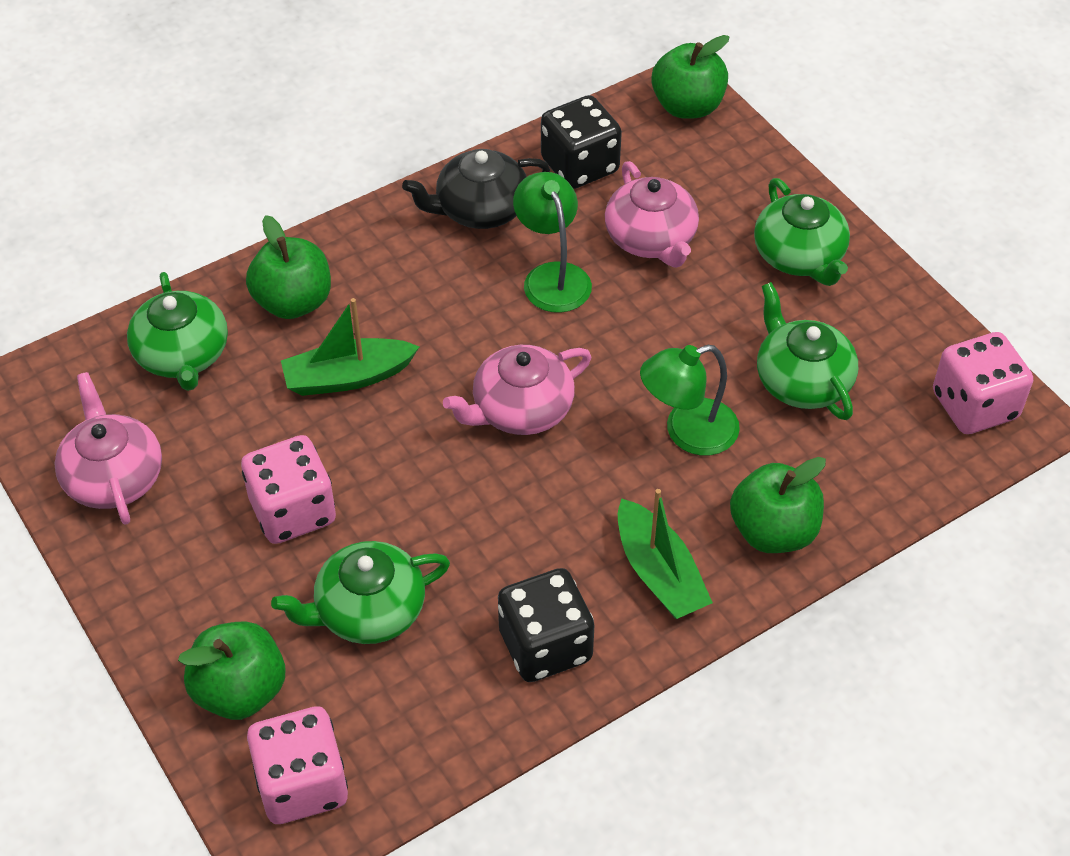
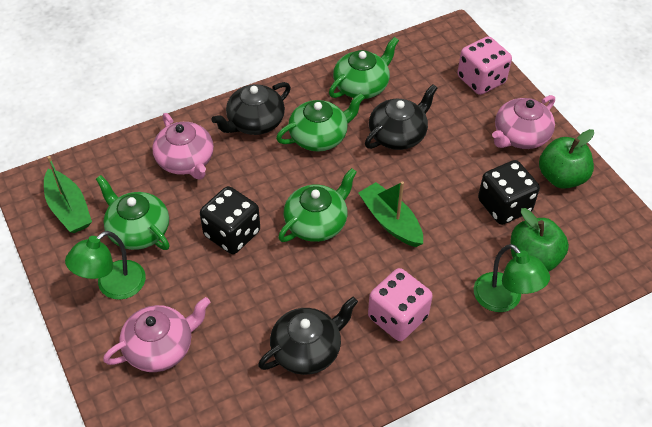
black teapot: 1 -> 3
green apple: 4 -> 2
pink dice: 3 -> 2

